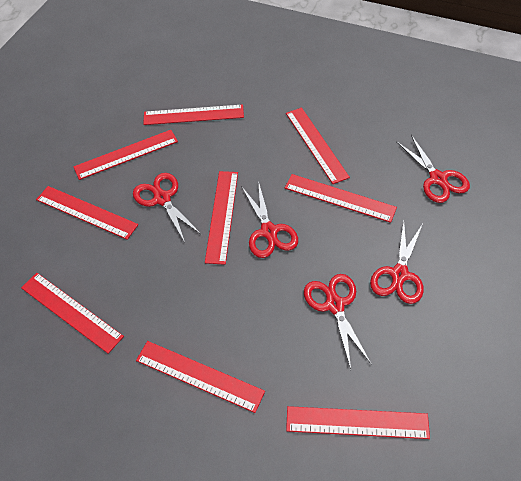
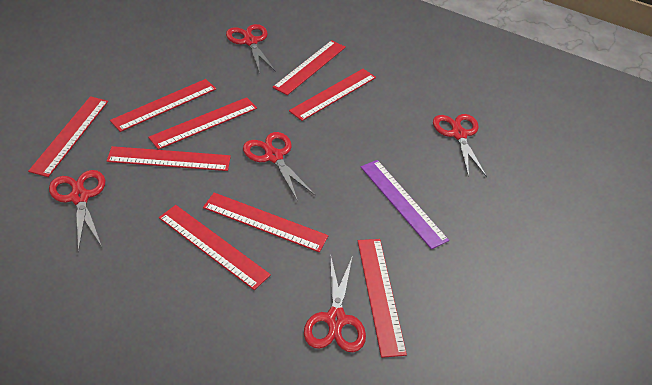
purple ruler: 0 -> 1

